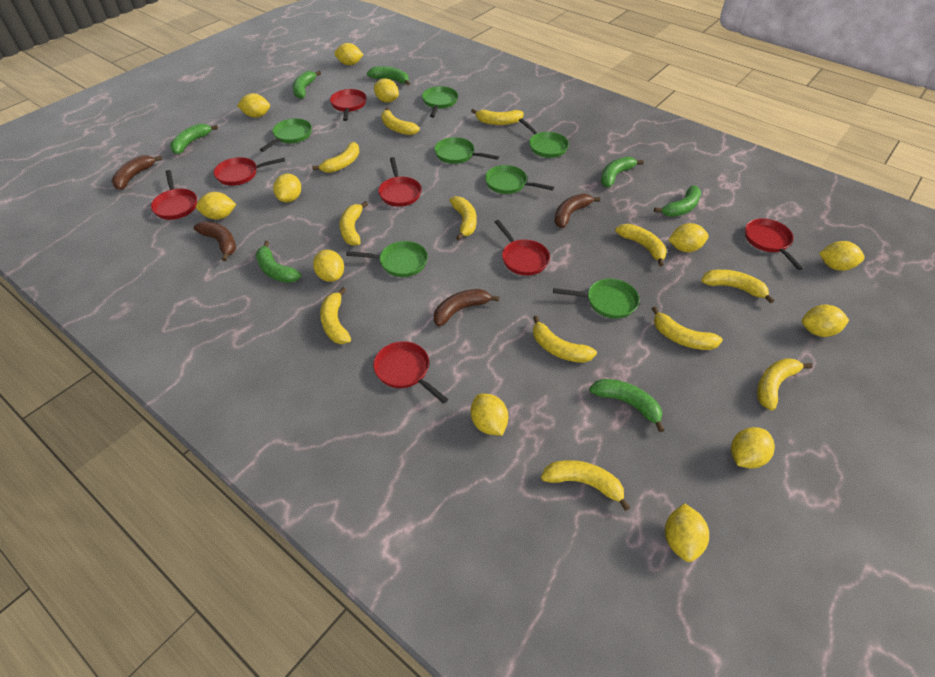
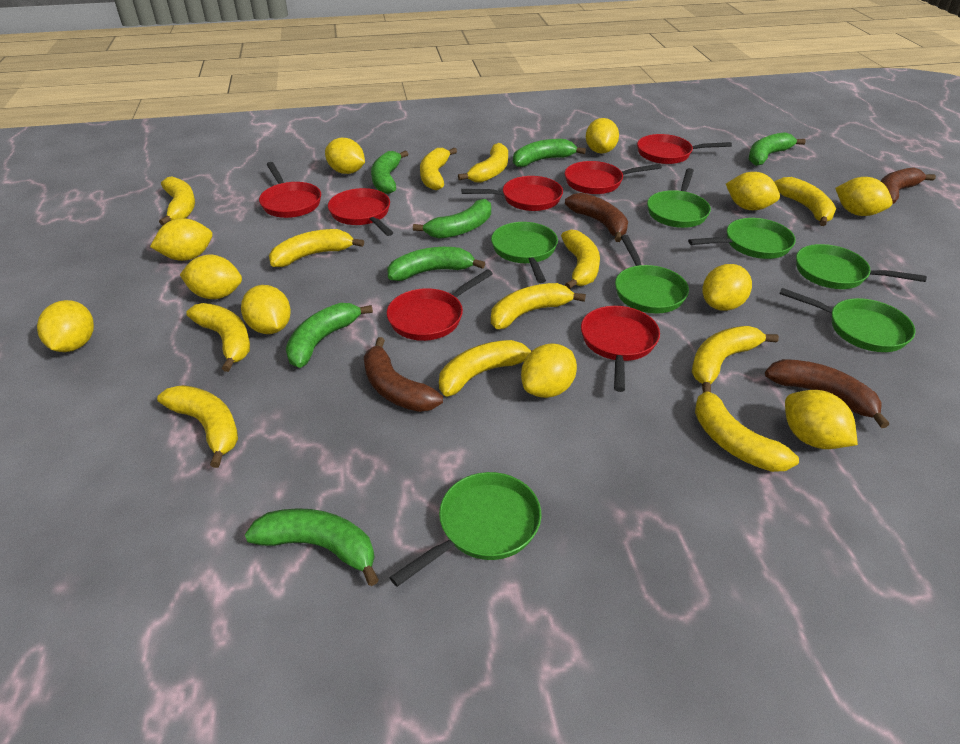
yellow lemon: 12 -> 11

